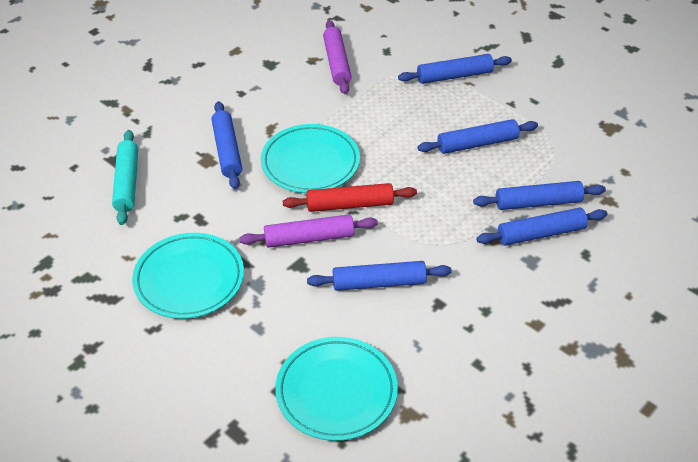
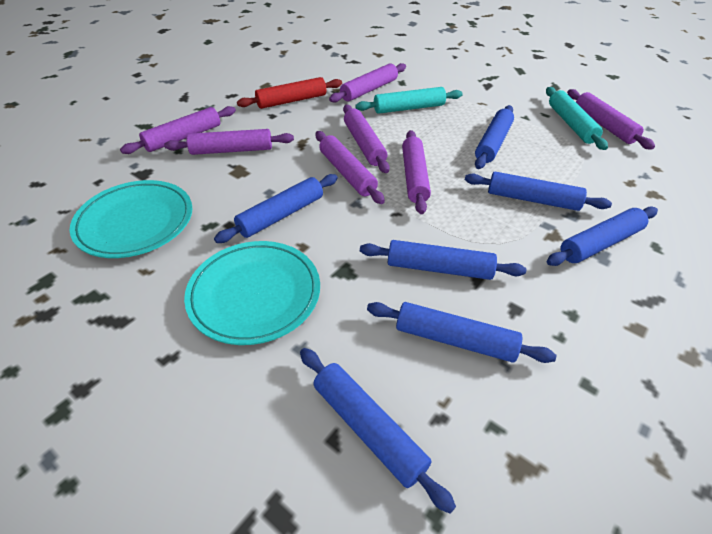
blue rolling pin: 6 -> 7
purple rolling pin: 2 -> 7
turquoise plate: 3 -> 2
turquoise rolling pin: 1 -> 2

